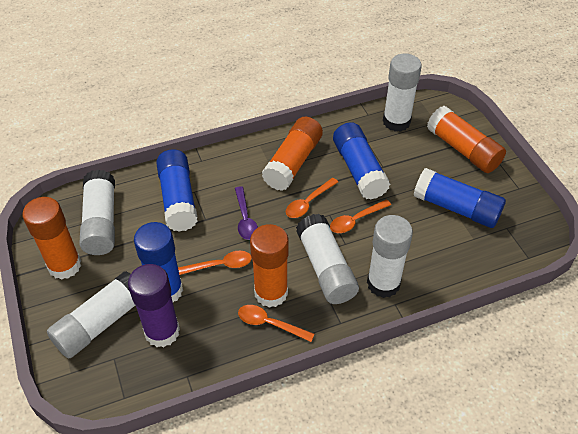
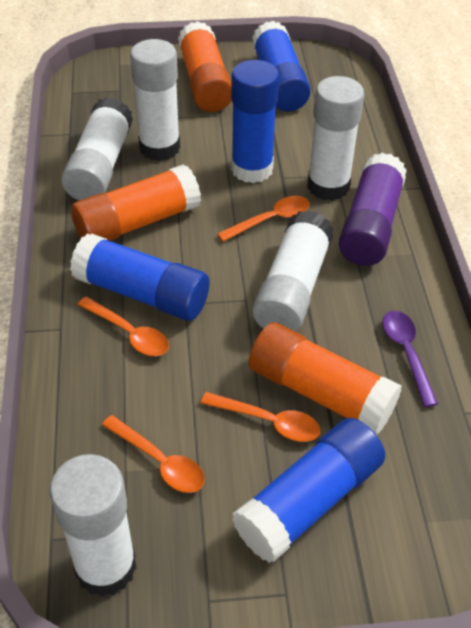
orange glue stick: 4 -> 3

